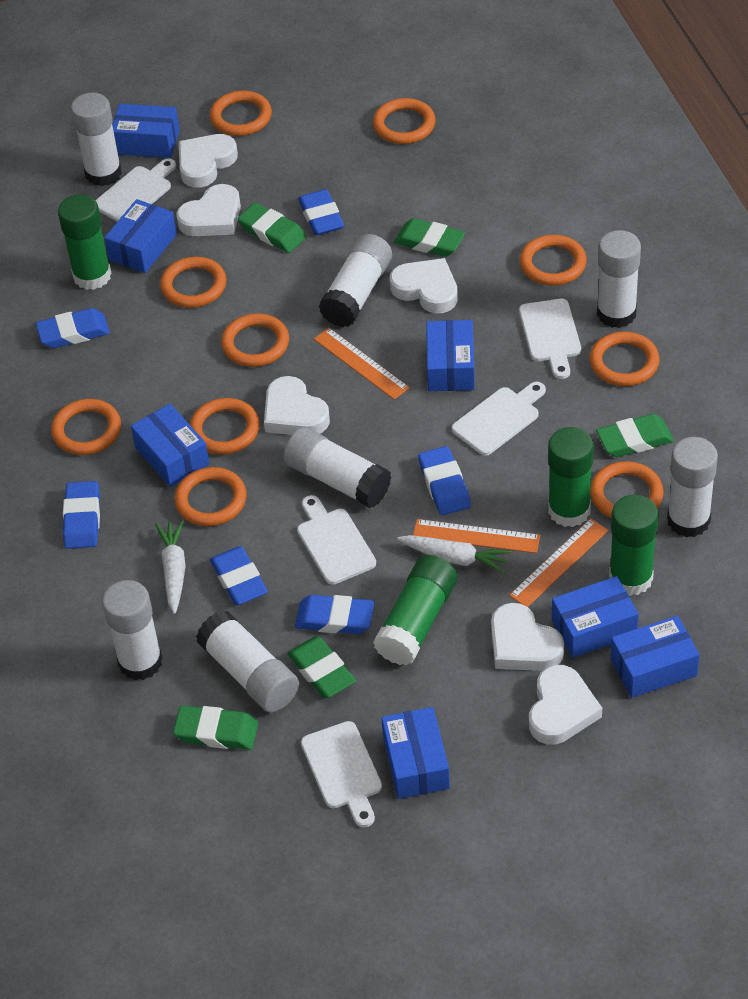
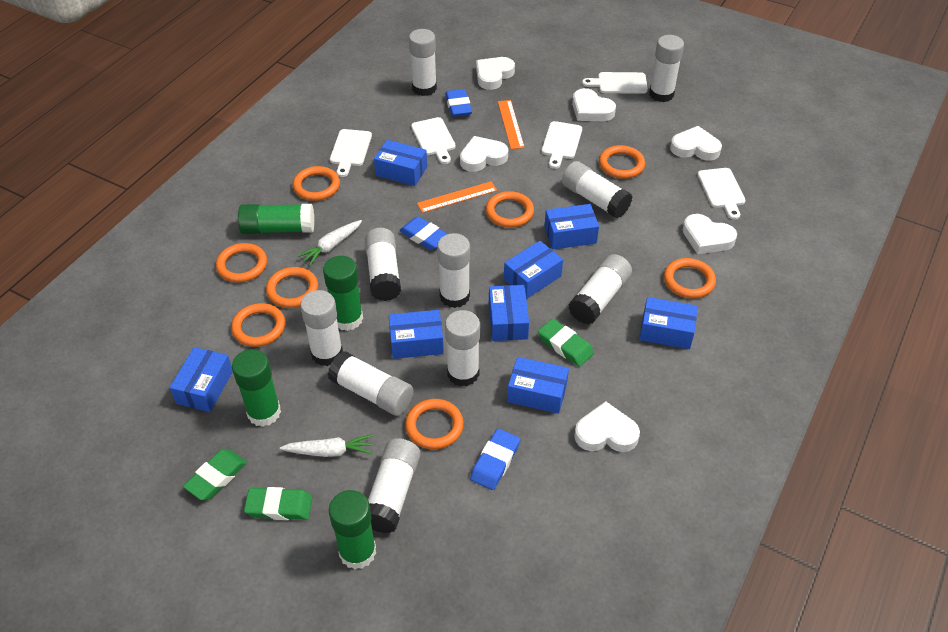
blue box: 7 -> 8
blue eraser: 6 -> 3
green eraser: 5 -> 3
orange ring: 10 -> 8
orange ruler: 3 -> 2
white glue stick: 7 -> 10

